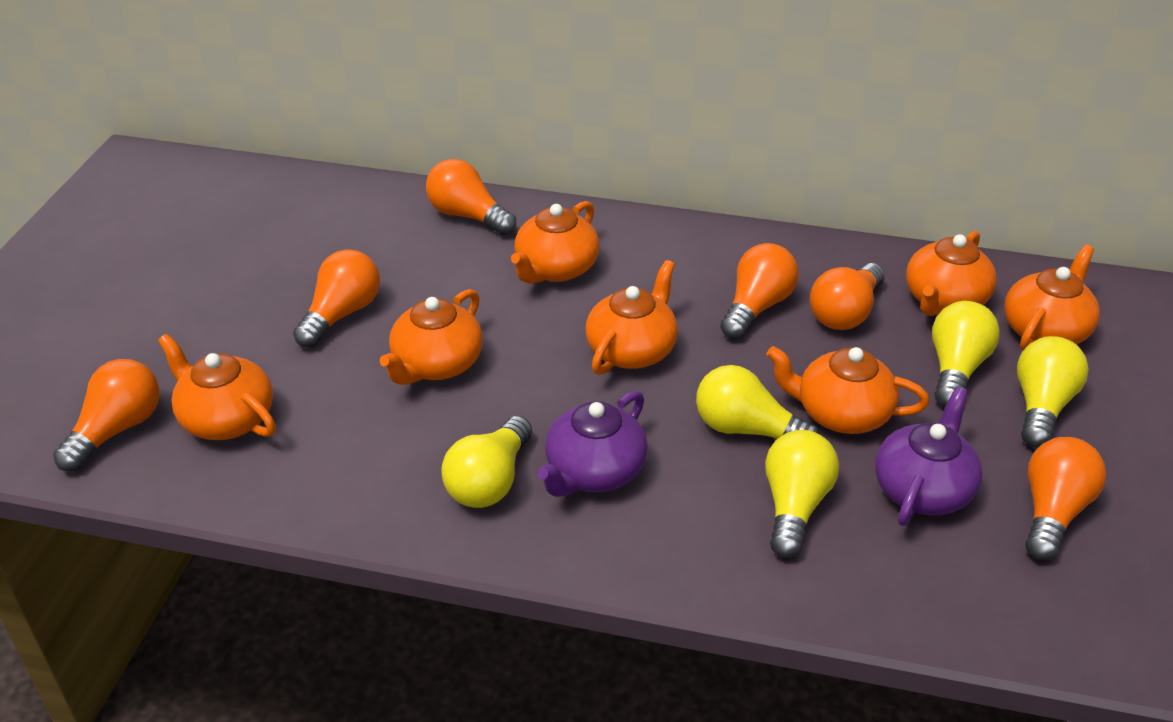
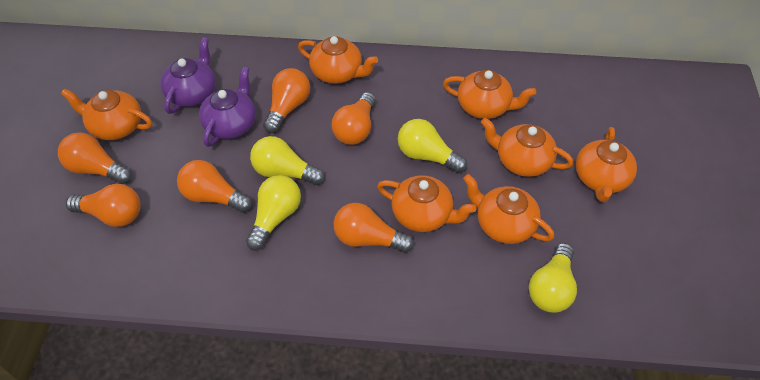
yellow light bulb: 5 -> 4

